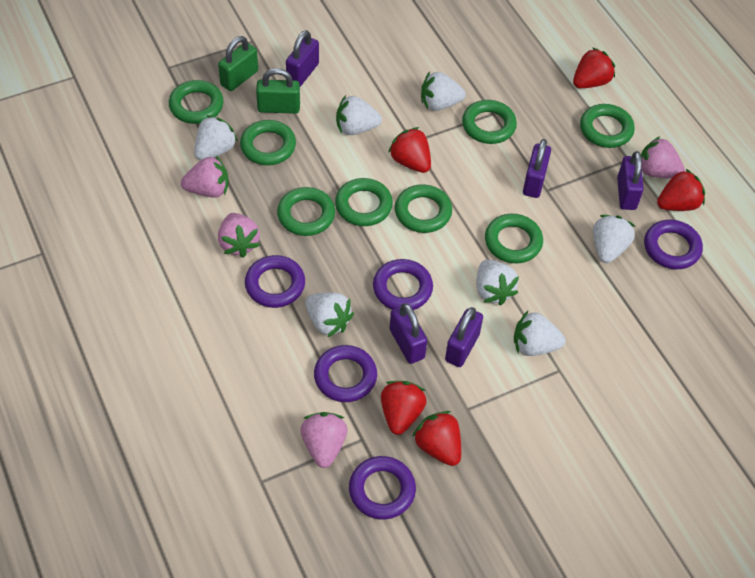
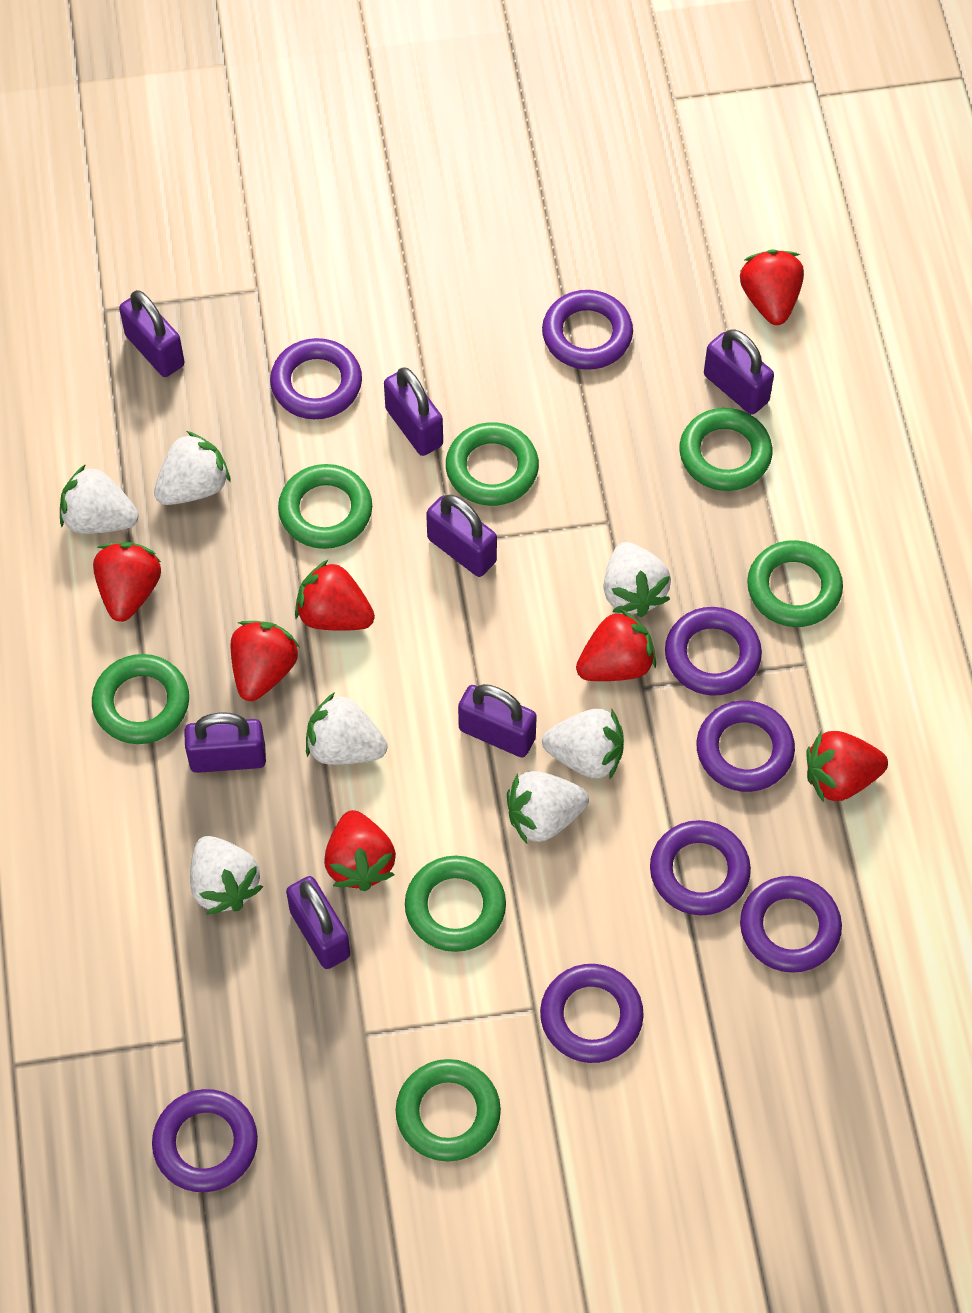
green padlock: 2 -> 0
green ring: 8 -> 7
pink strawberry: 4 -> 0
purple padlock: 5 -> 7
purple ring: 5 -> 8
red strawberry: 5 -> 7

